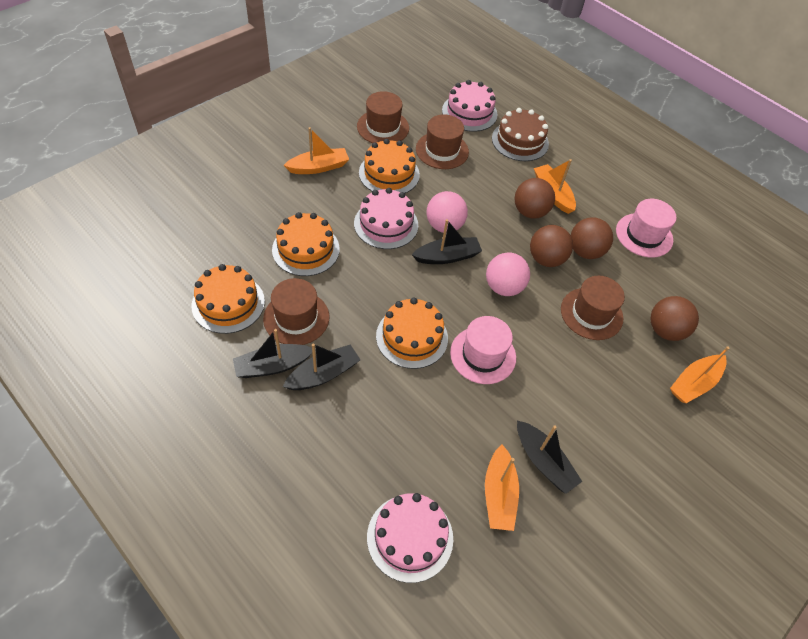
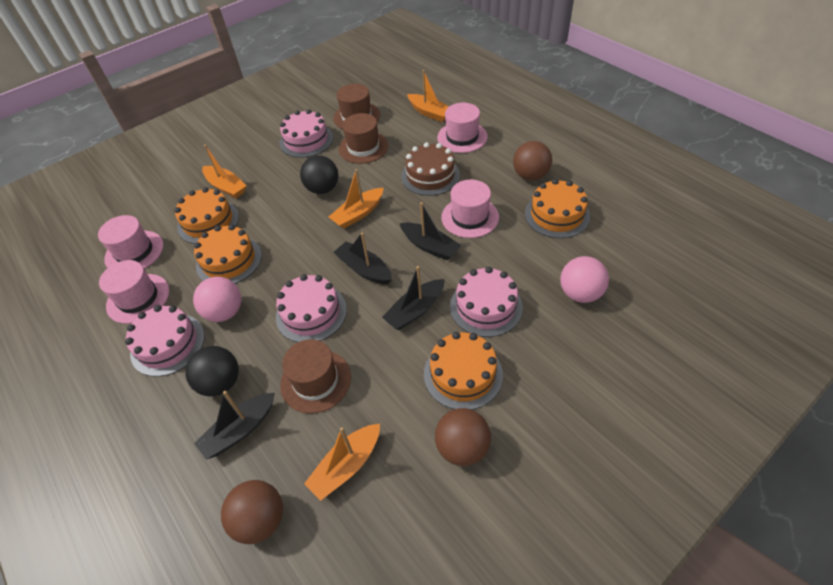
black ball: 0 -> 2
brown ball: 4 -> 3
brown hat: 4 -> 3
pink cake: 3 -> 4
pink hat: 2 -> 4

